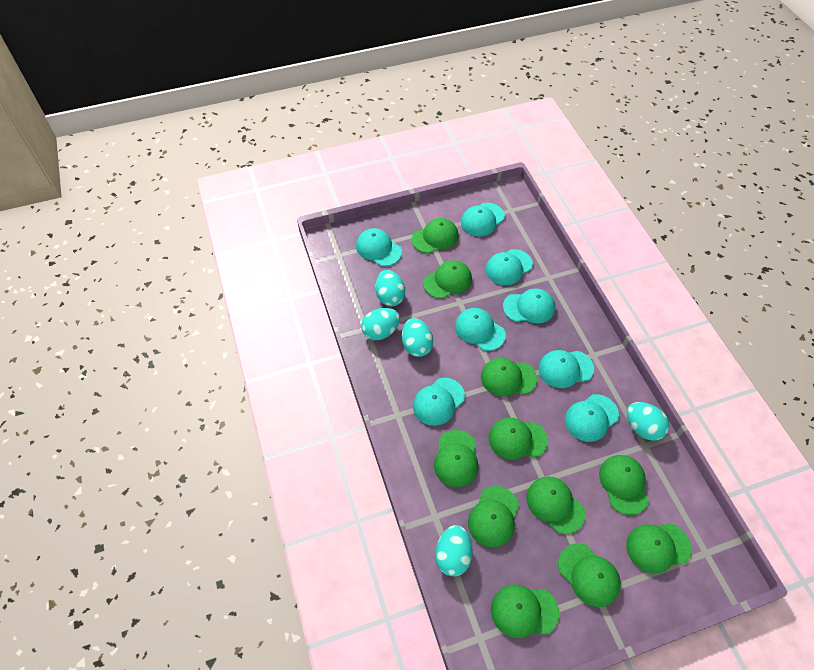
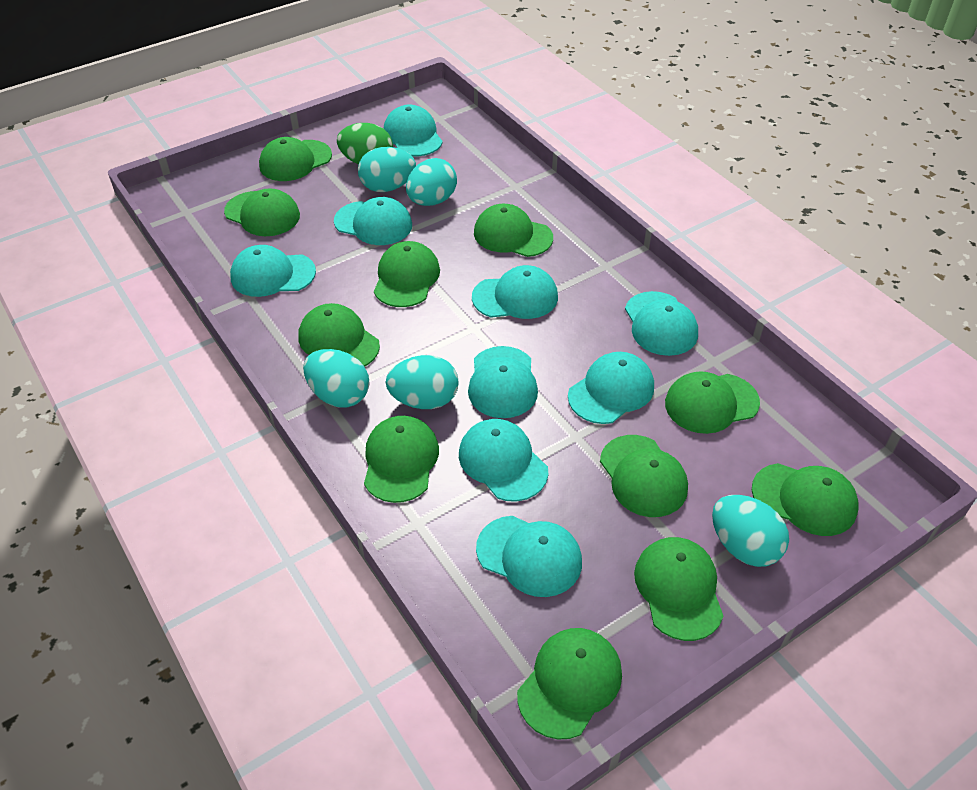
green egg: 0 -> 1
turquoise cap: 8 -> 9

